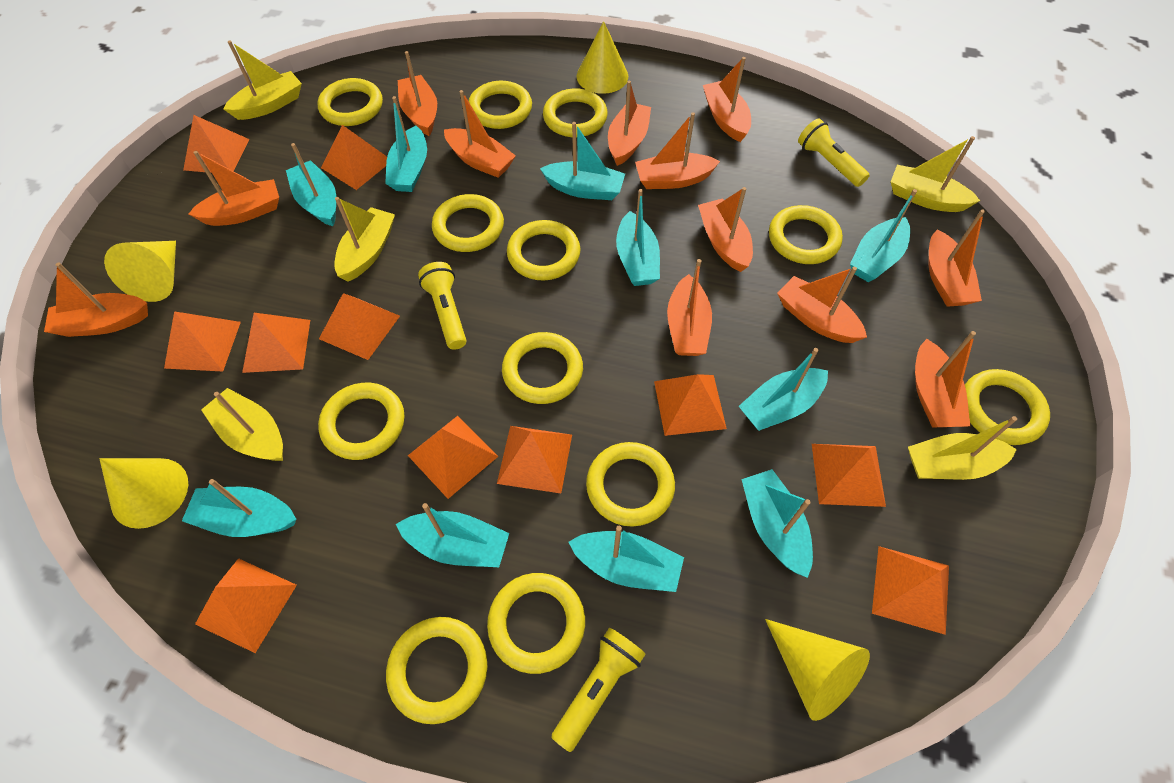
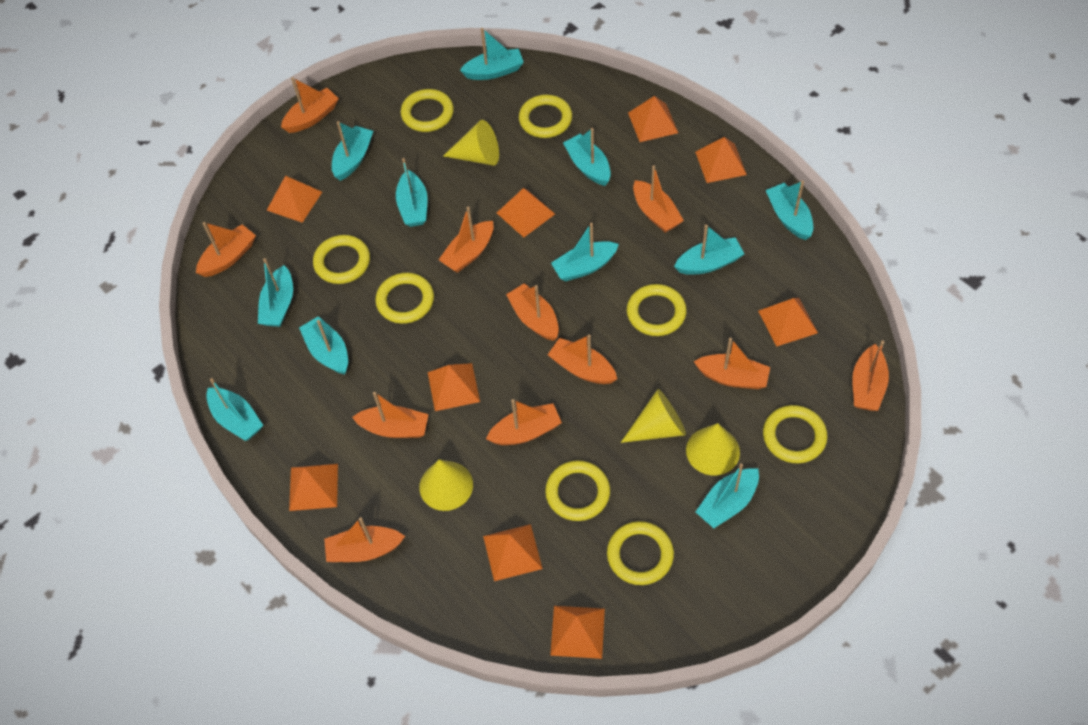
orange boat: 12 -> 11
orange pyramid: 11 -> 9
turquoise boat: 10 -> 11
yellow boat: 5 -> 0
yellow flashlight: 3 -> 0
yellow ring: 12 -> 8

